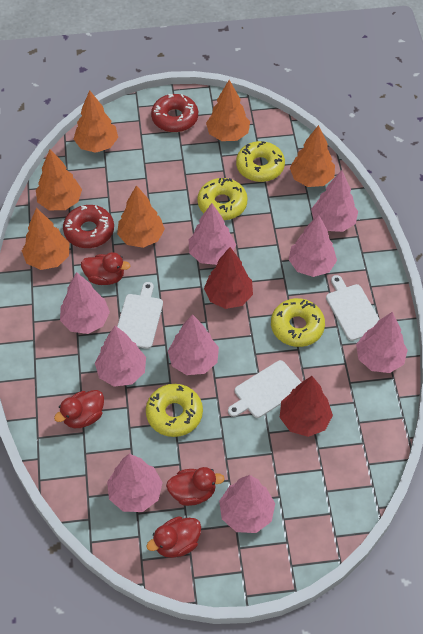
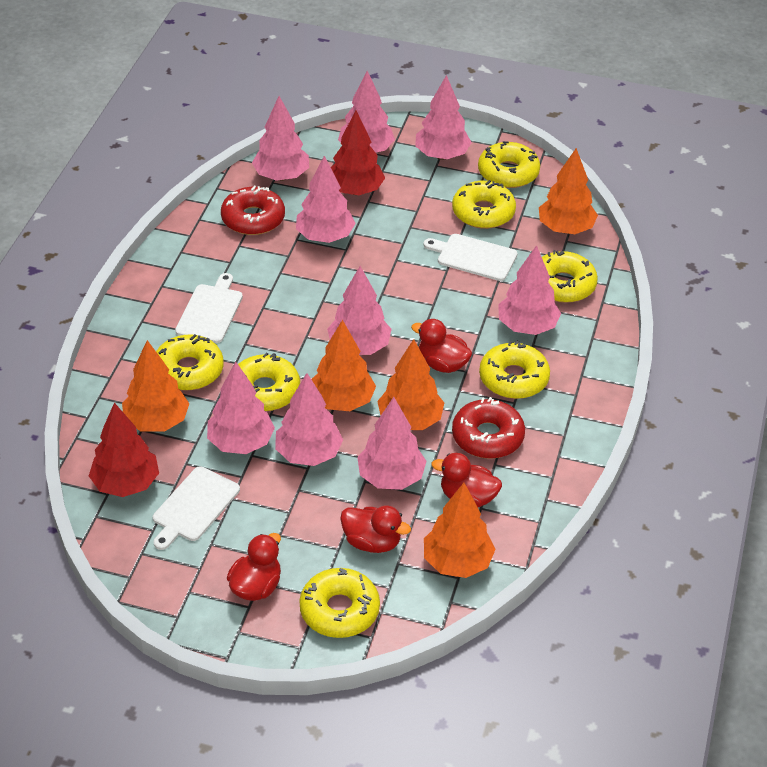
orange tree: 6 -> 5
yellow donut: 4 -> 7

